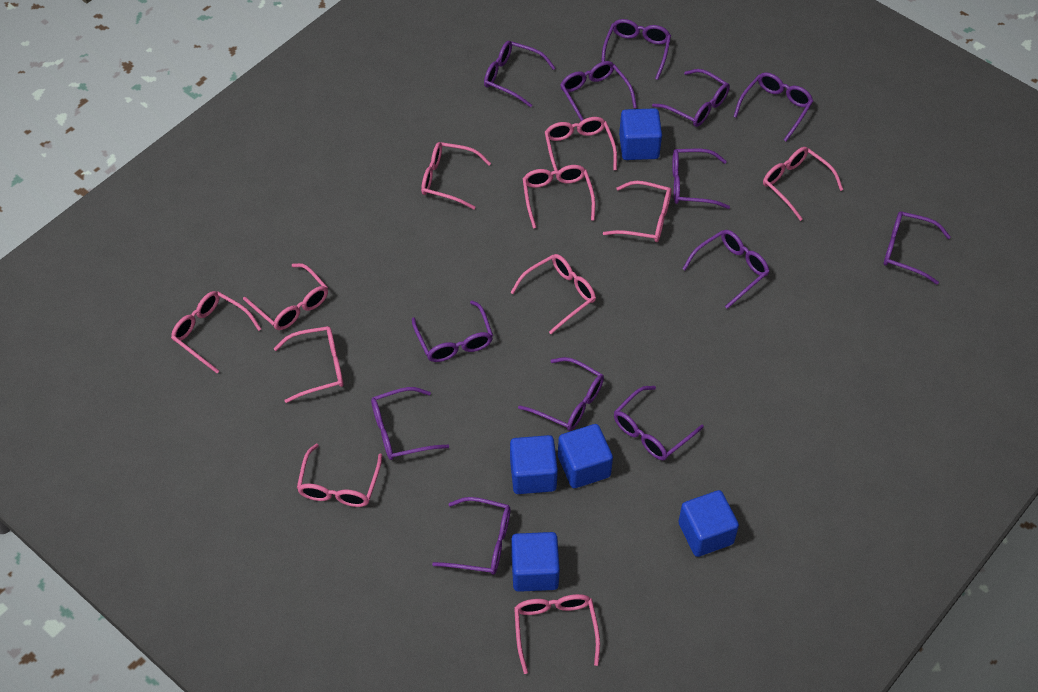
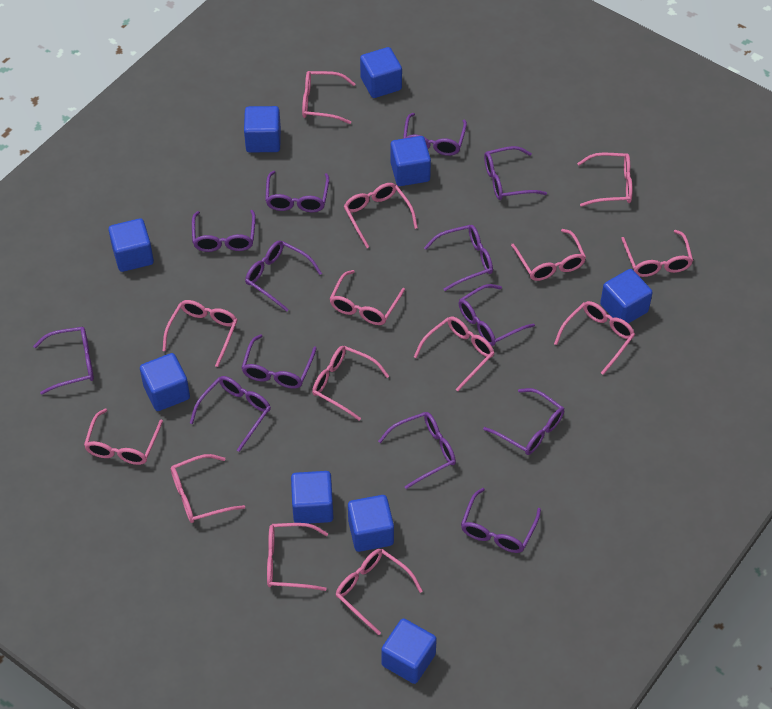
blue cube: 5 -> 9
pink glasses: 11 -> 14

